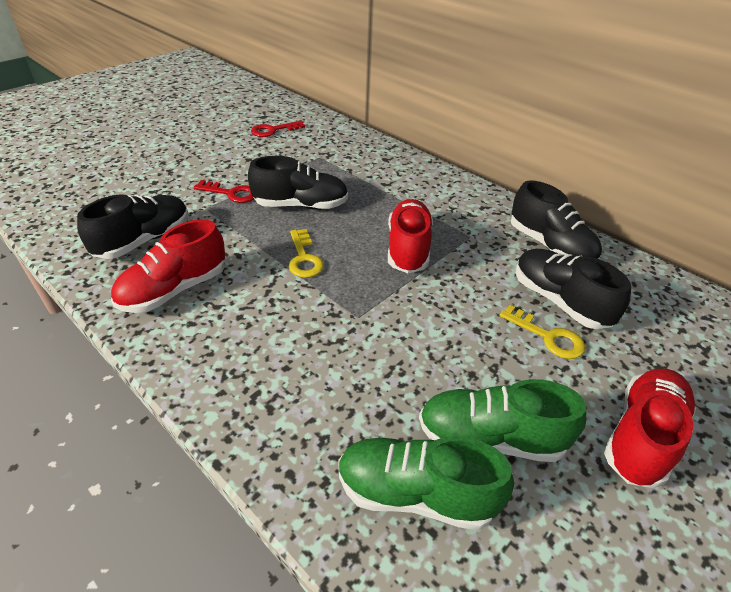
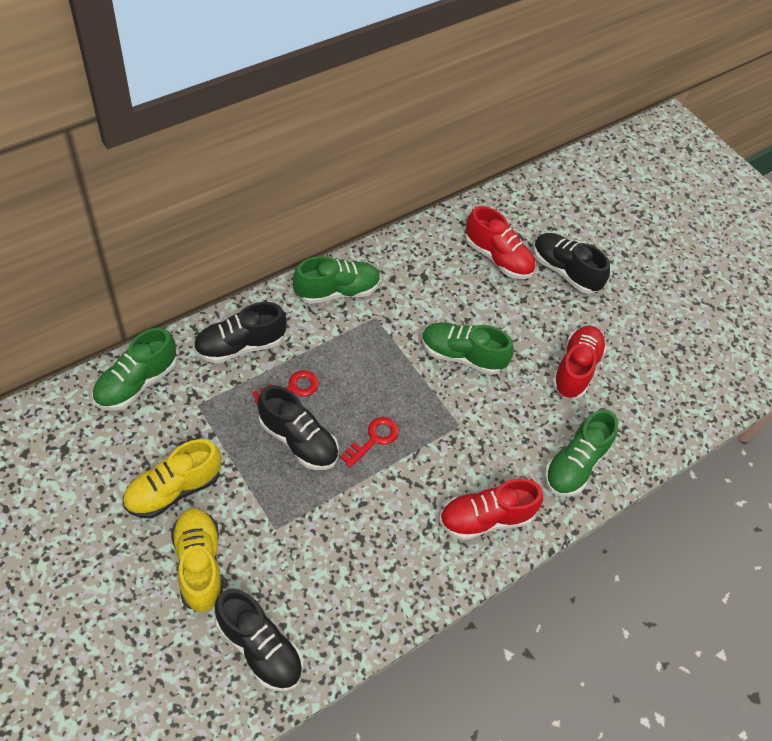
green shoe: 2 -> 4
yellow key: 2 -> 0
yellow shoe: 0 -> 2

